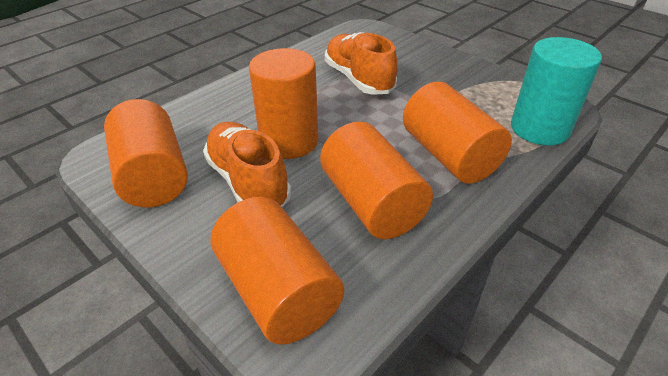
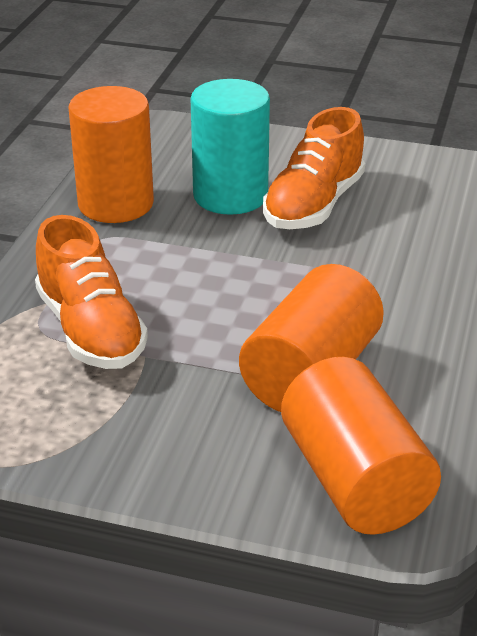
orange cylinder: 5 -> 3

